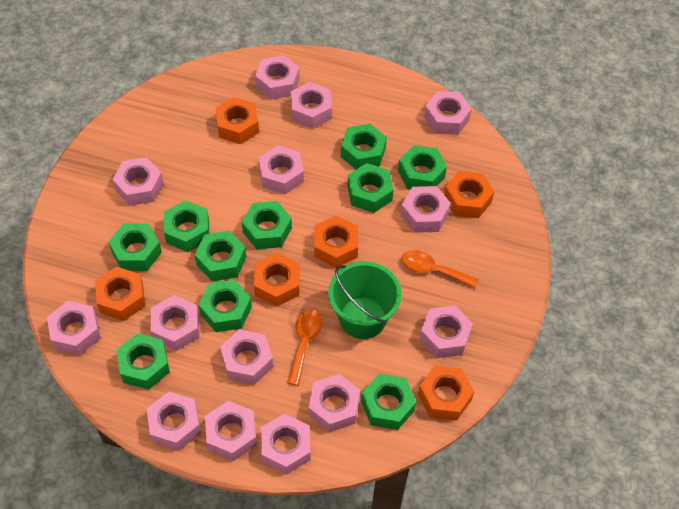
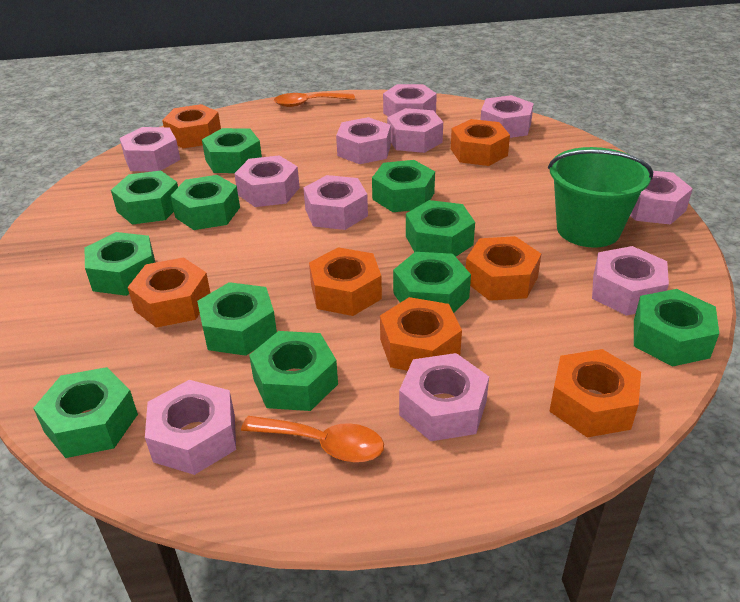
green nut: 10 -> 11
orange nut: 6 -> 7
pink nut: 14 -> 11

